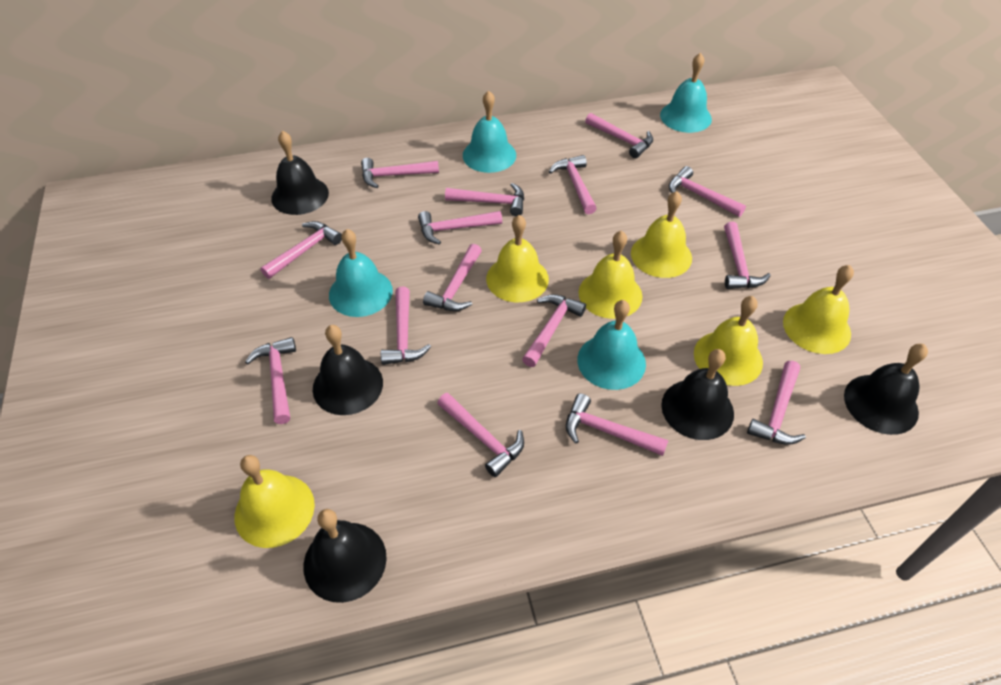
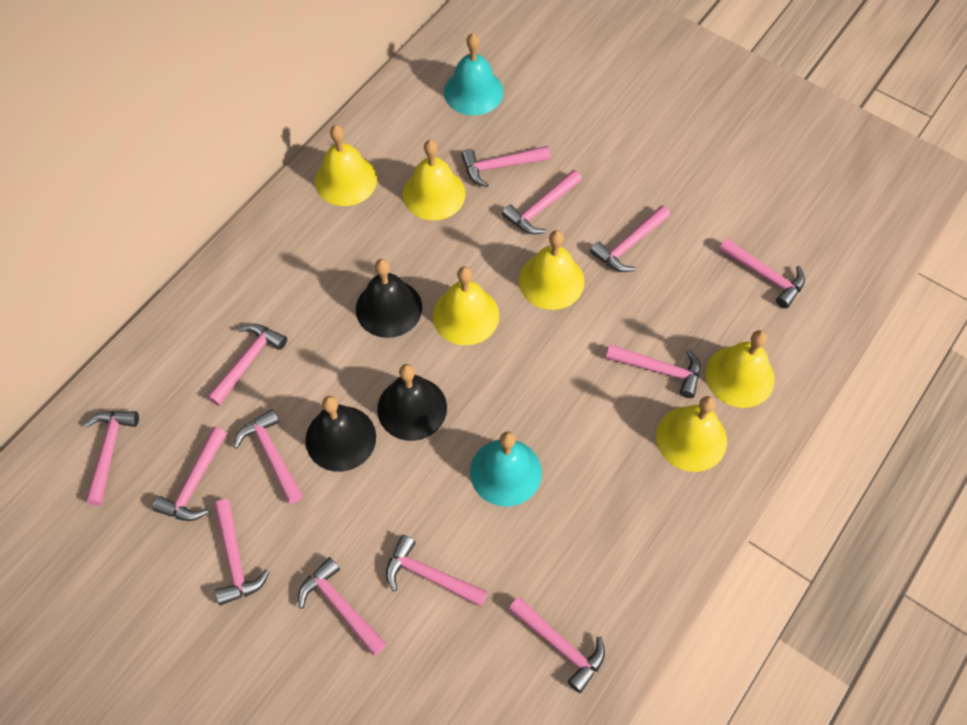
black bell: 5 -> 3
pink hammer: 15 -> 13
turquoise bell: 4 -> 2

